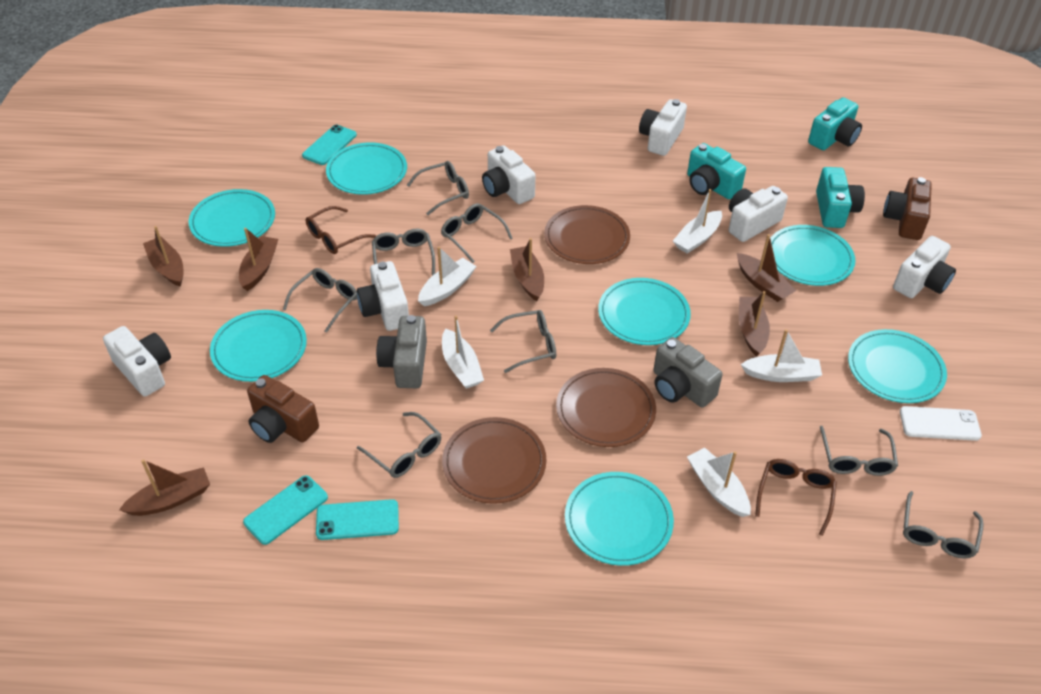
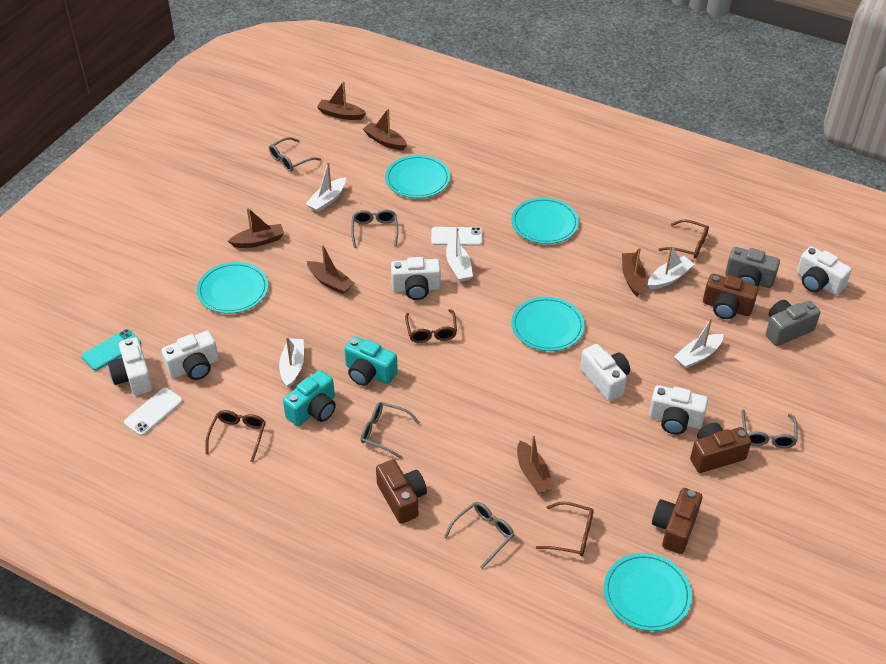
brown camera: 2 -> 4
brown glasses: 2 -> 4
brown plate: 3 -> 0
grey glasses: 8 -> 5
turquoise camera: 3 -> 2
turquoise phone: 3 -> 1
turquoise plate: 7 -> 5
white phone: 1 -> 2

